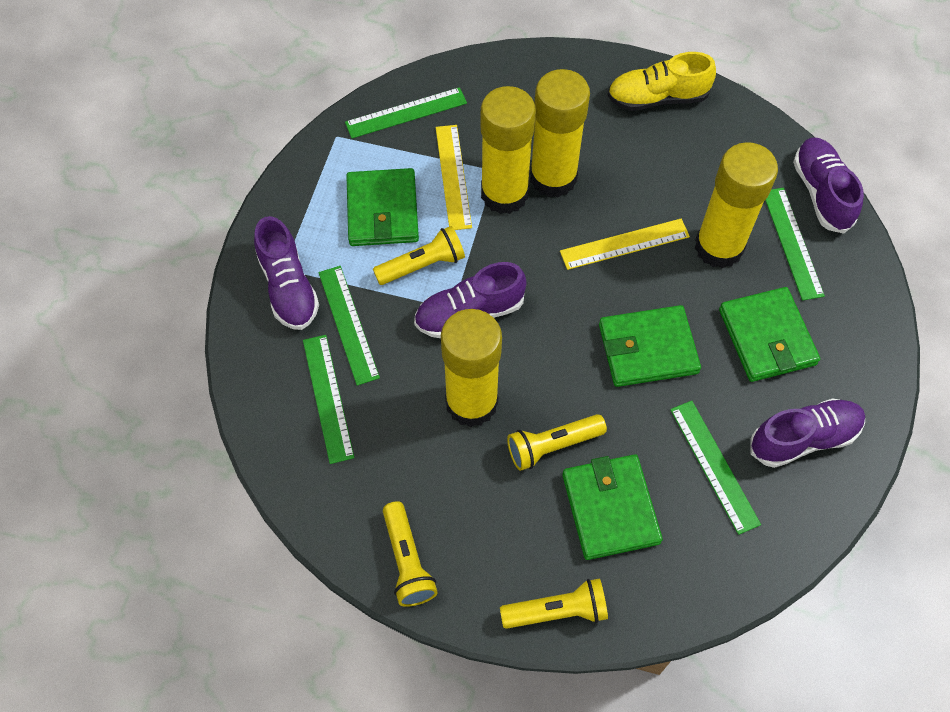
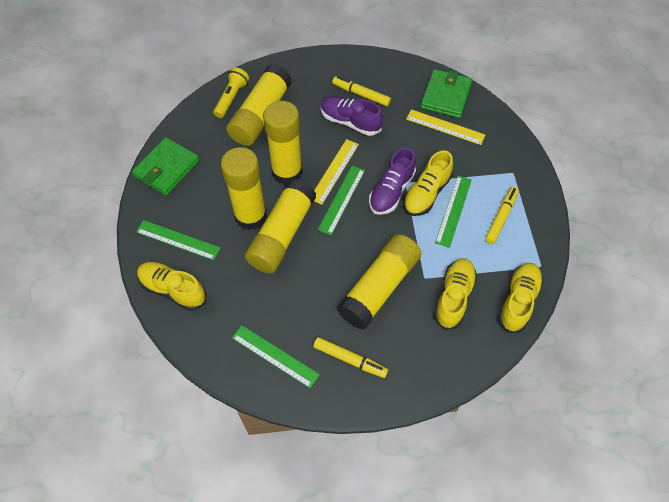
green ruler: 5 -> 4
green wallet: 4 -> 2
purple shoe: 4 -> 2
yellow flashlight: 4 -> 1
yellow glue stick: 4 -> 5
yellow marker: 0 -> 3
yellow shoe: 1 -> 4

